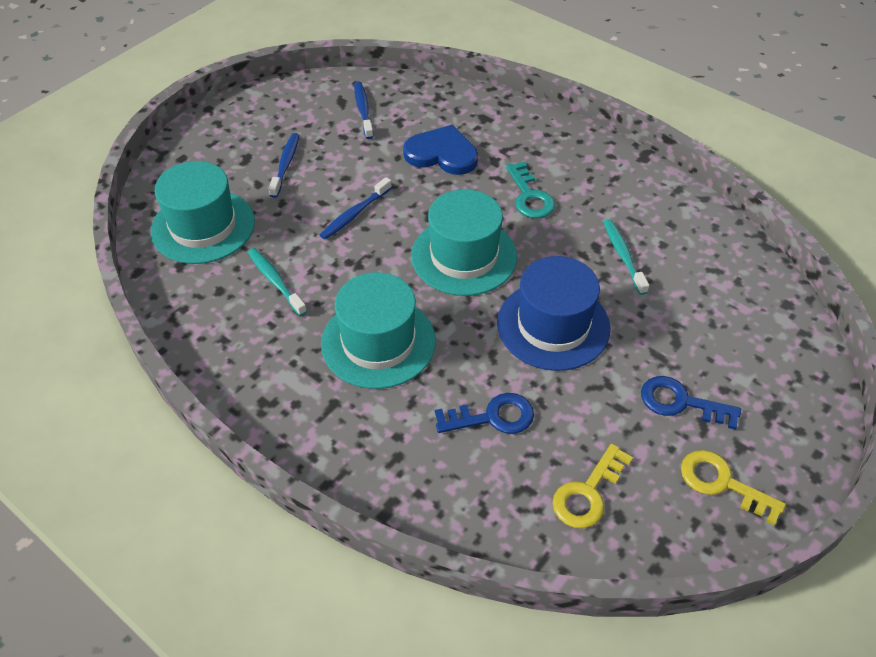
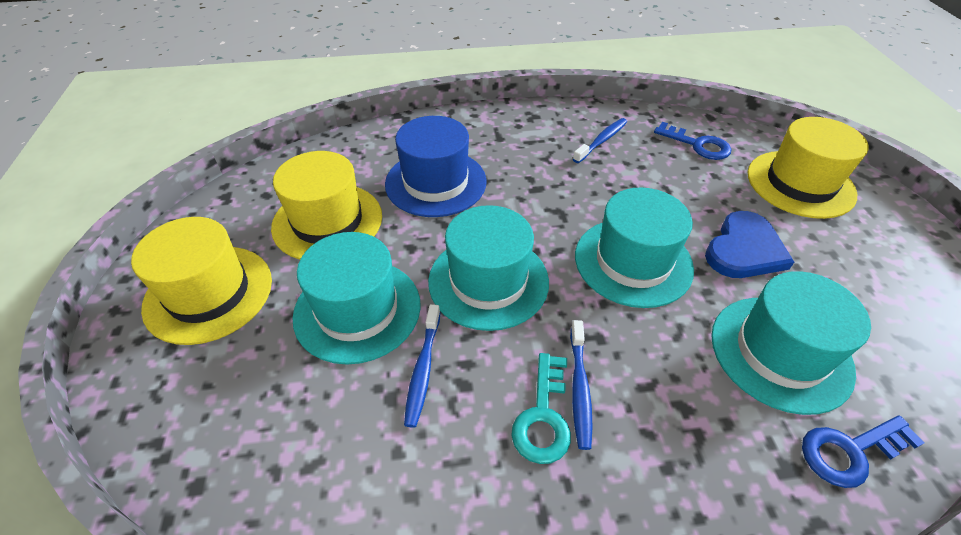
turquoise hat: 3 -> 4
turquoise toothbrush: 2 -> 0
yellow hat: 0 -> 3
yellow key: 2 -> 0

